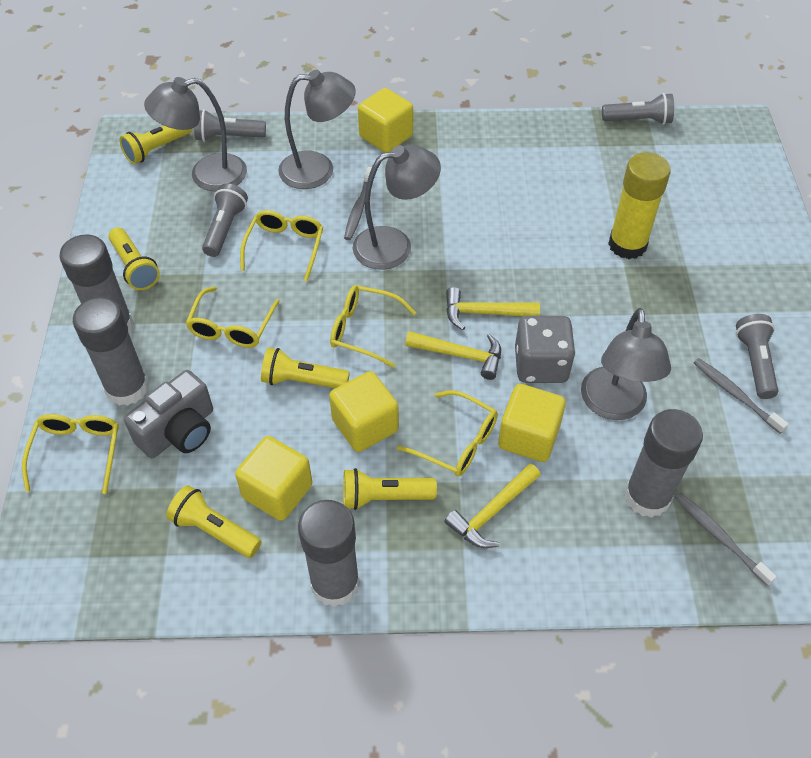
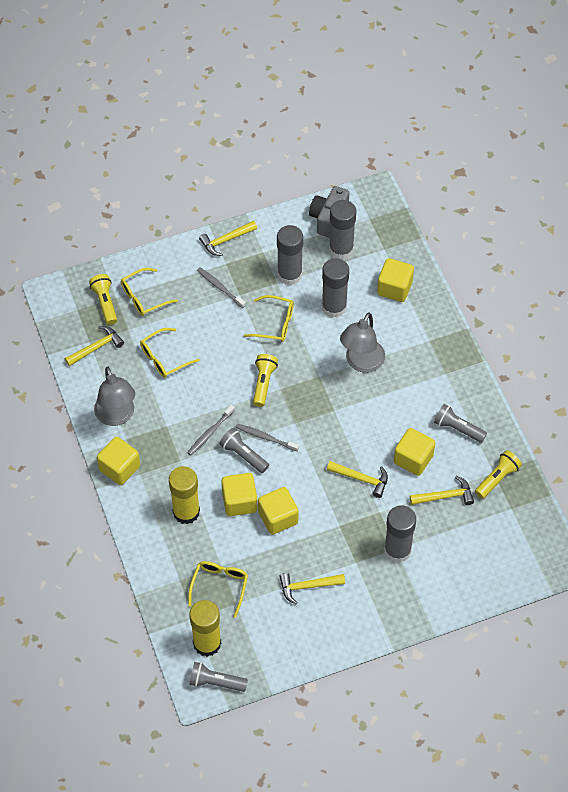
grey dice: 1 -> 0
grey flashlight: 4 -> 3
grey lamp: 4 -> 2
yellow cube: 4 -> 5
yellow flashlight: 5 -> 3
yellow glasses: 5 -> 4
yellow glue stick: 1 -> 2
yellow hammer: 3 -> 5

